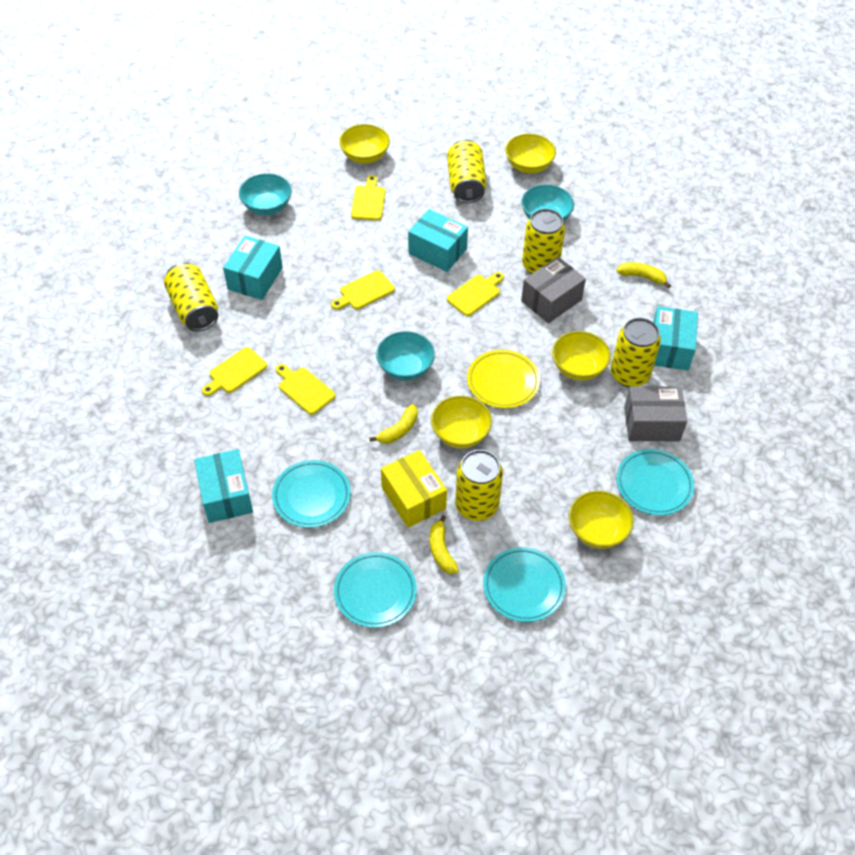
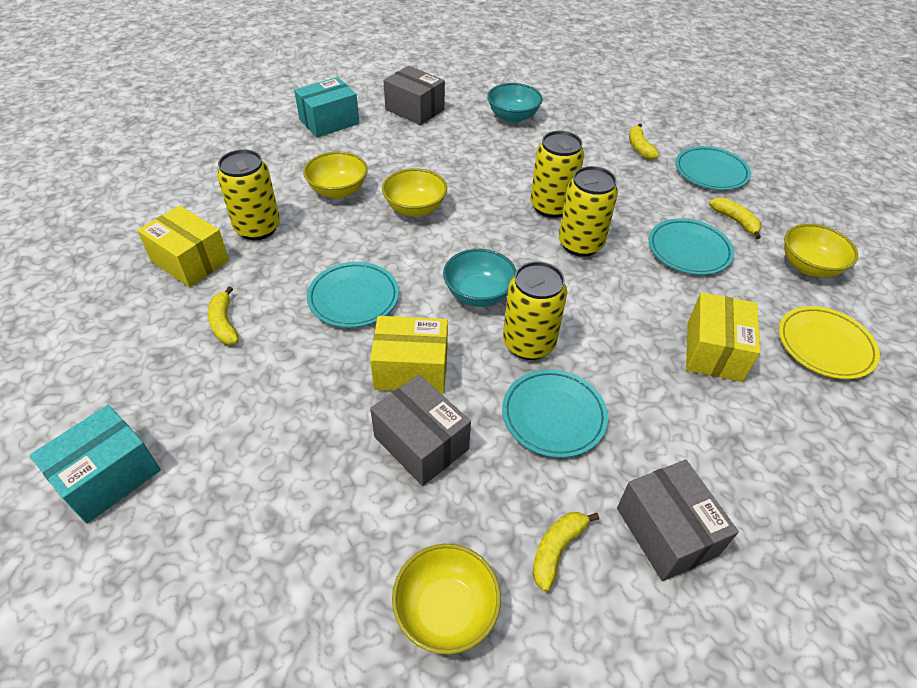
grey box: 2 -> 3
turquoise bowl: 3 -> 2
turquoise box: 4 -> 2
yellow banana: 3 -> 4
yellow bowl: 5 -> 4
yellow box: 1 -> 3
yellow can: 5 -> 4
yellow cutting board: 5 -> 0

